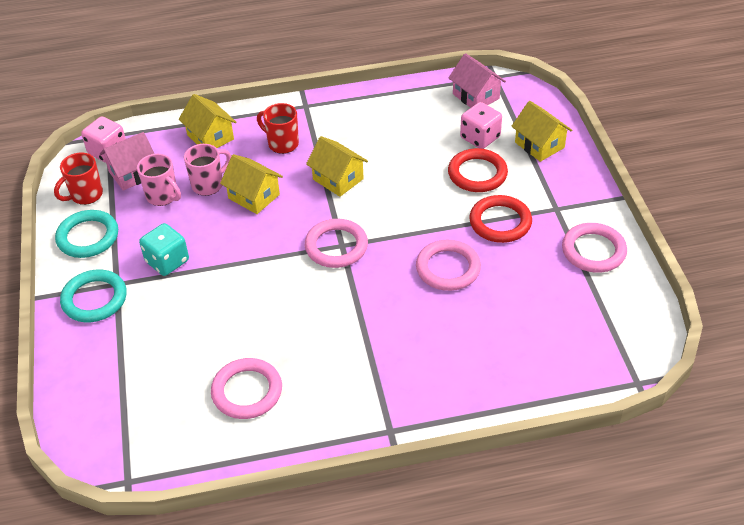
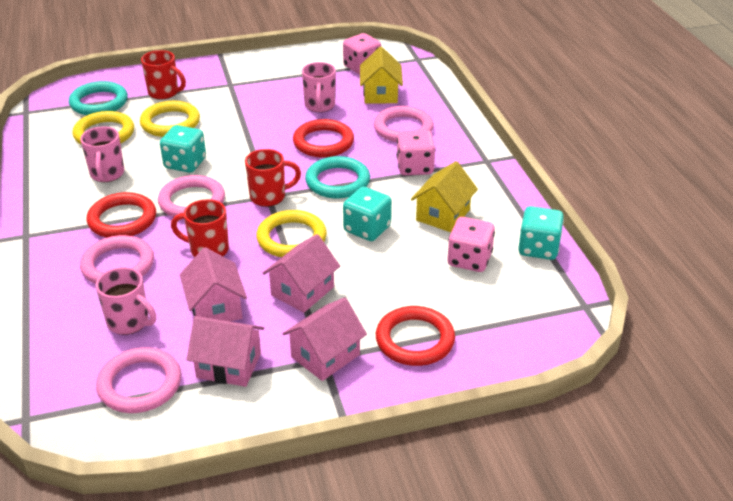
pink dice: 2 -> 3
pink house: 2 -> 4
pink mug: 2 -> 3
red mug: 2 -> 3
red ring: 2 -> 3
turquoise dice: 1 -> 3
yellow house: 4 -> 2
yellow ring: 0 -> 3

